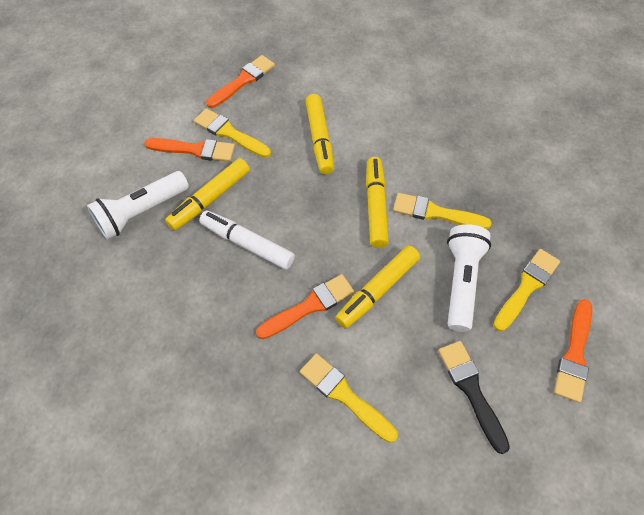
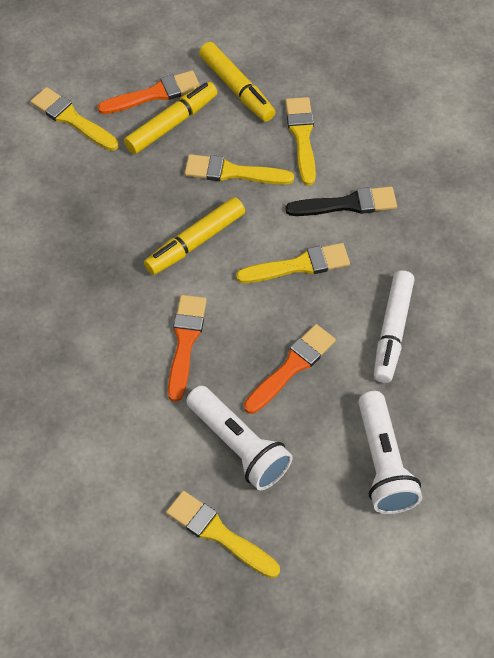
orange brush: 4 -> 3
yellow brush: 4 -> 5
yellow marker: 4 -> 3

